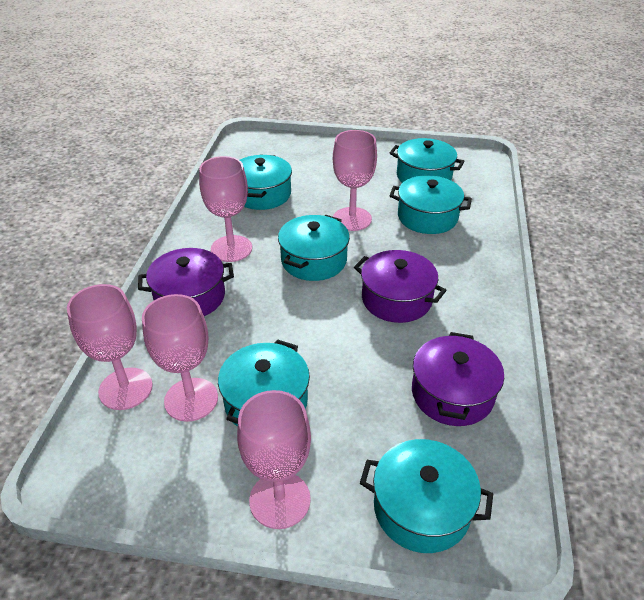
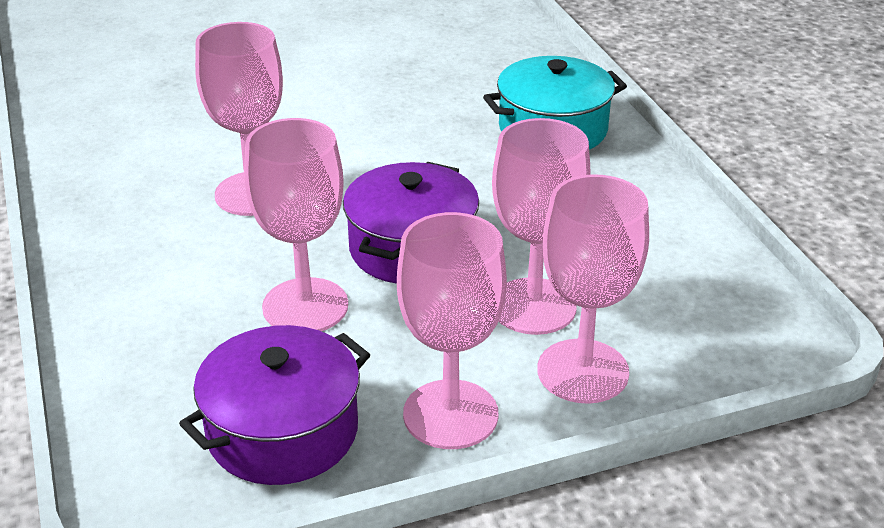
purple pot: 3 -> 2
turquoise pot: 6 -> 1

